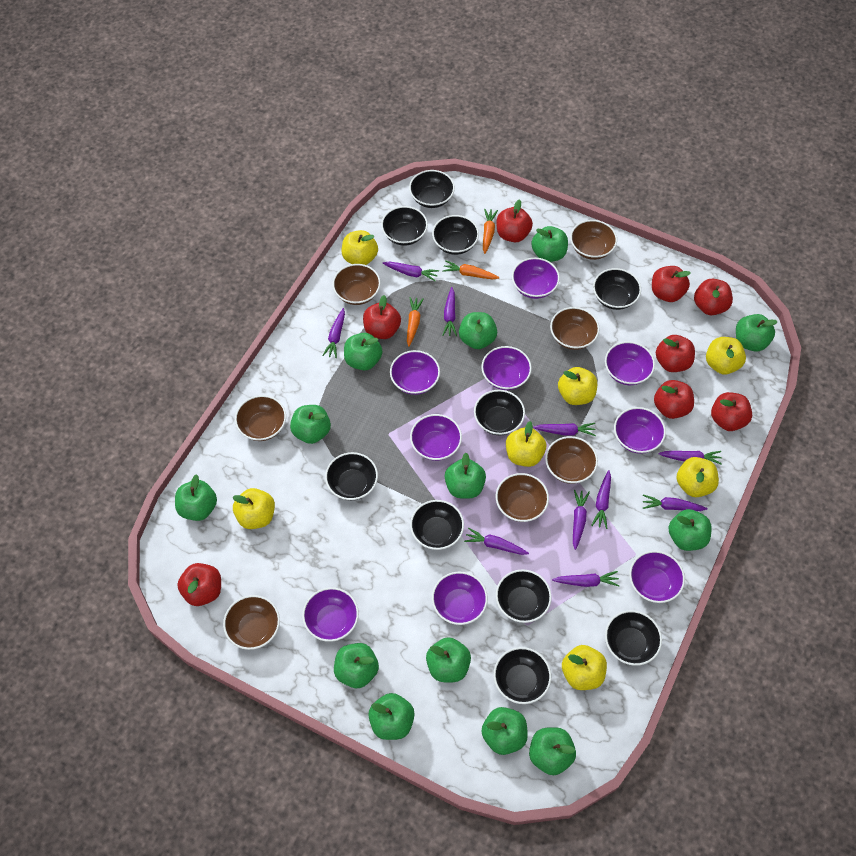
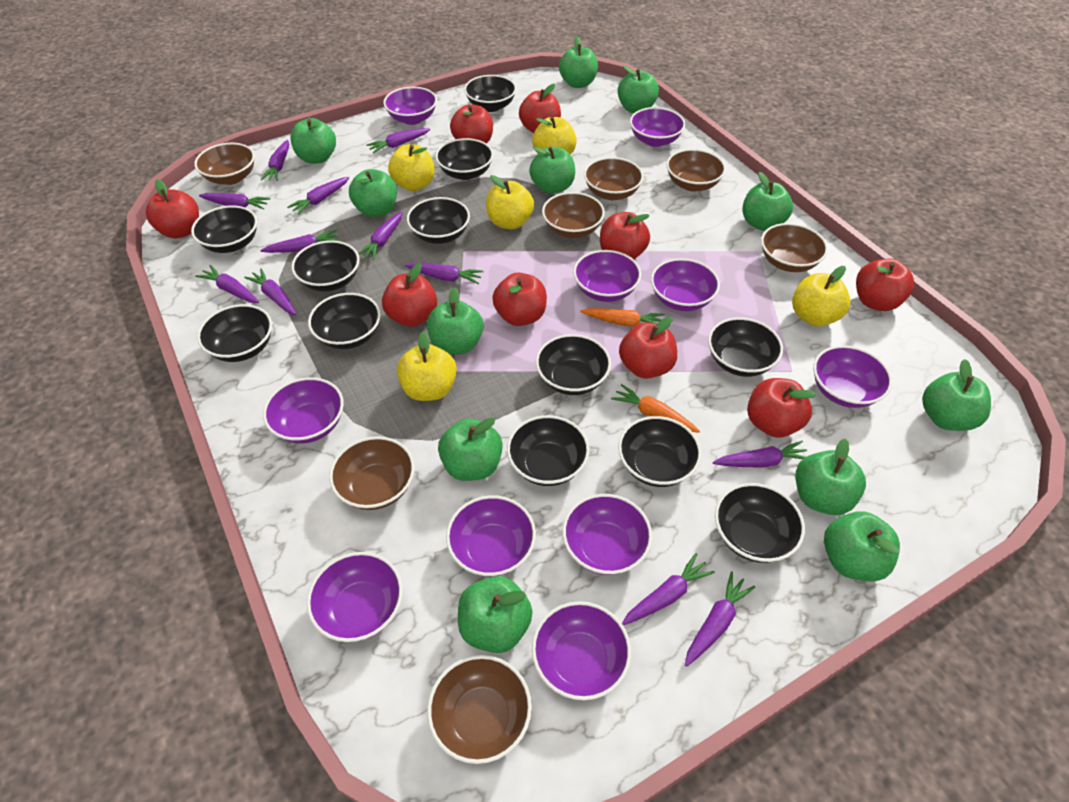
black bowl: 10 -> 12
green apple: 13 -> 12
orange carrot: 3 -> 2
purple bowl: 9 -> 10
purple carrot: 10 -> 12
red apple: 8 -> 9
yellow apple: 7 -> 5

